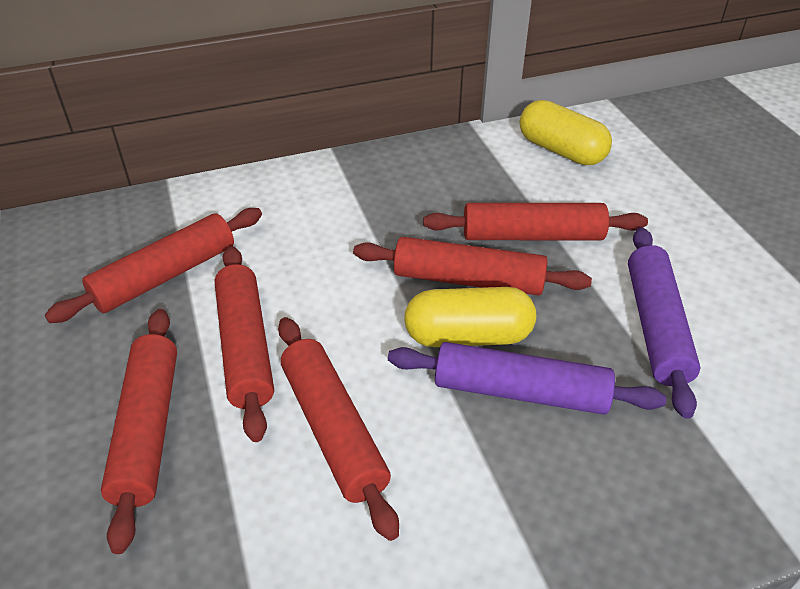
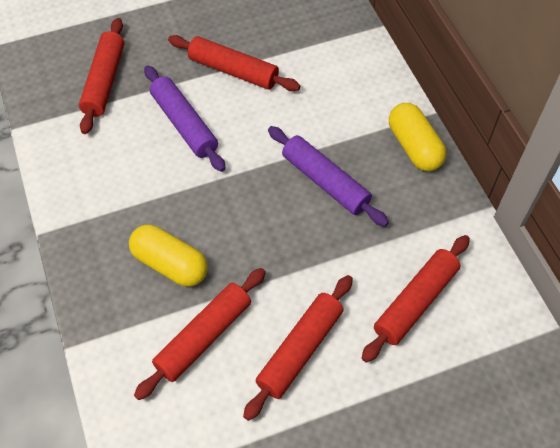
red rolling pin: 6 -> 5

